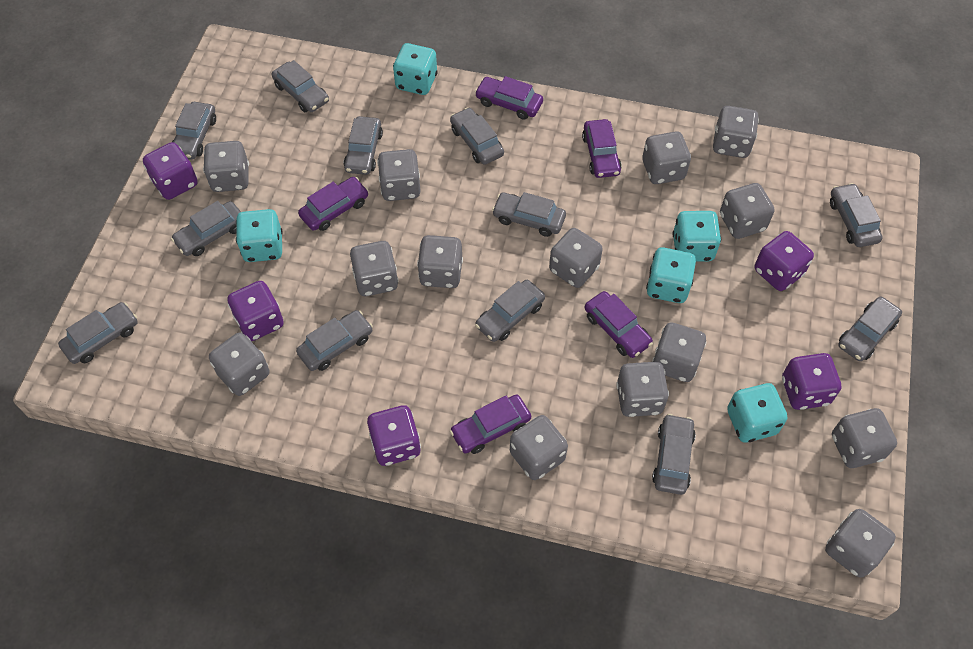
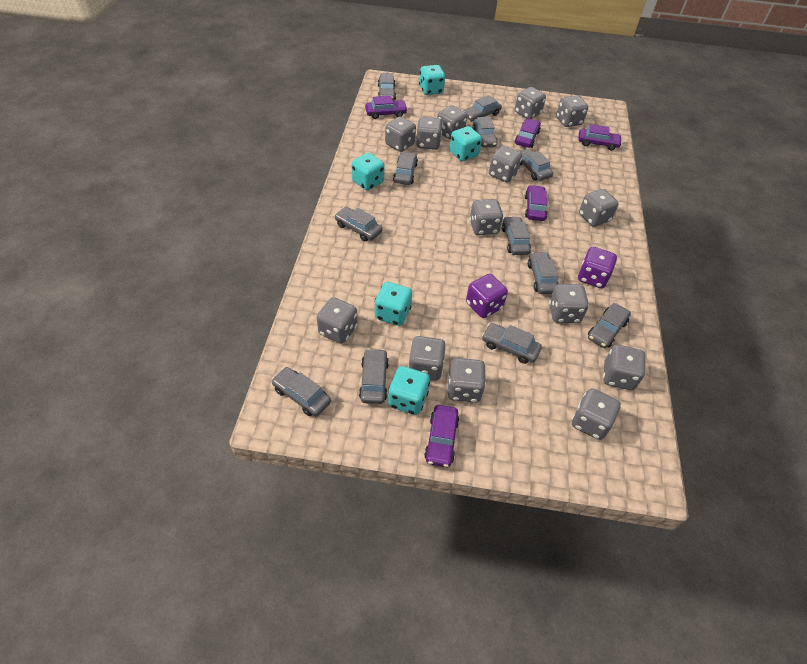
purple dice: 5 -> 2

